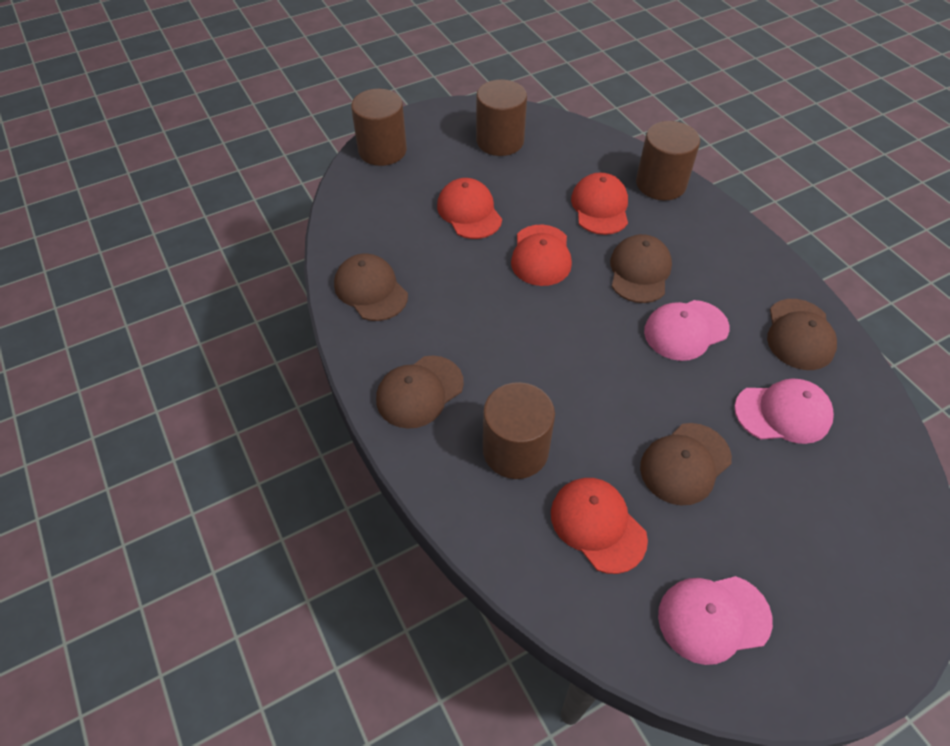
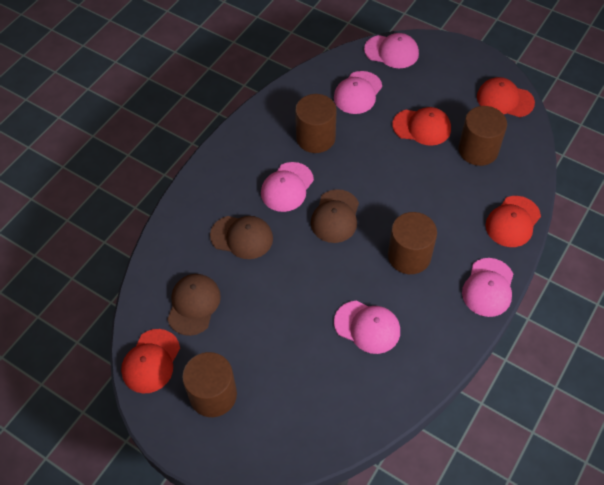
brown cap: 5 -> 3
pink cap: 3 -> 5

